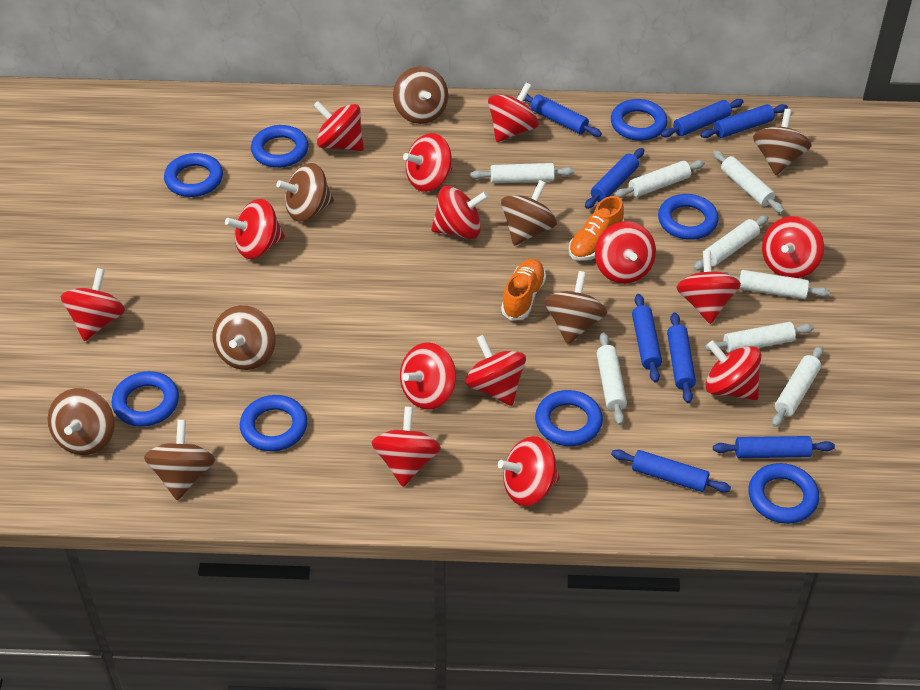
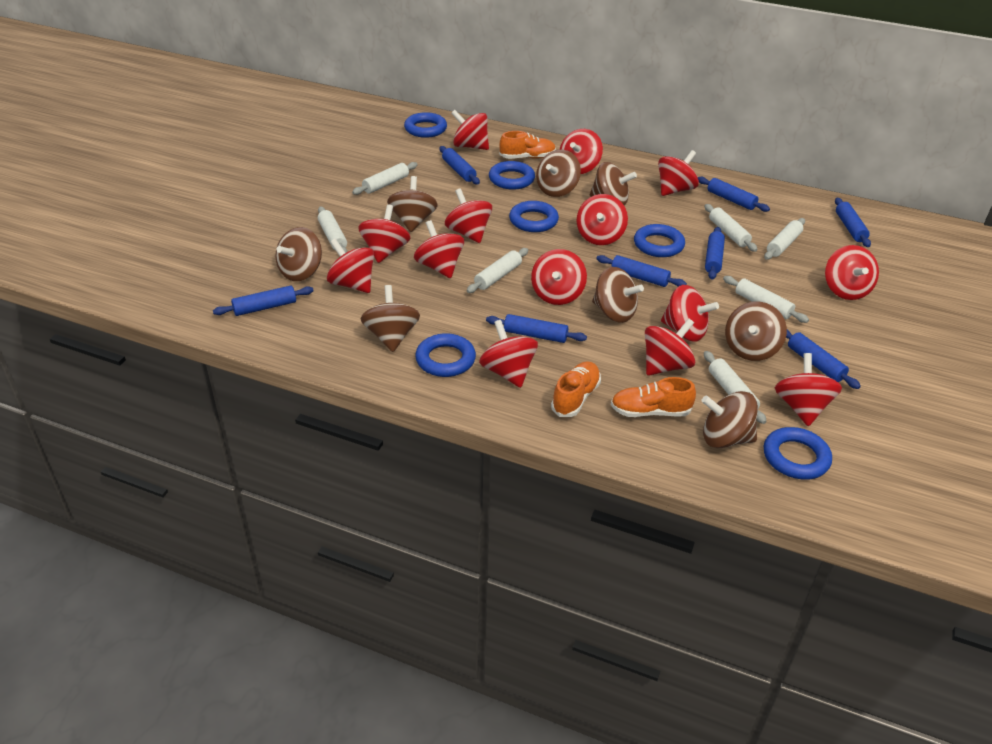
blue ring: 8 -> 6
orange shoe: 2 -> 3
white rolling pin: 8 -> 7

